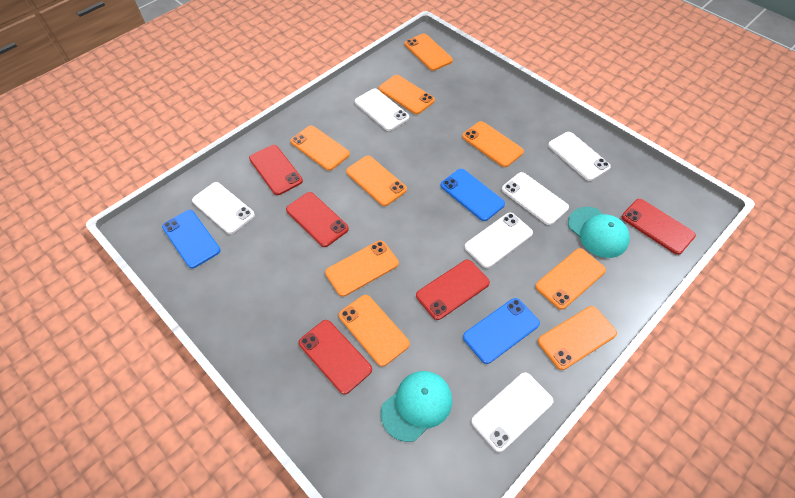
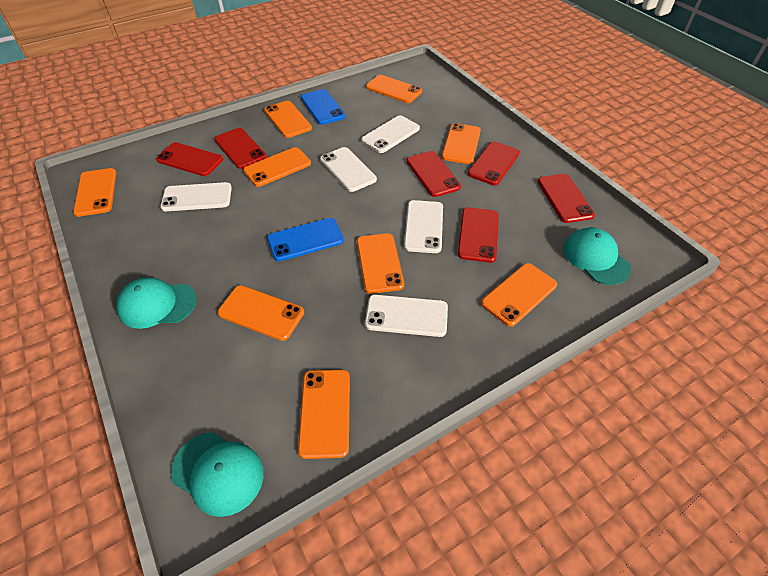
blue phone: 3 -> 2
red phone: 5 -> 6
turquoise cap: 2 -> 3
white phone: 6 -> 5

